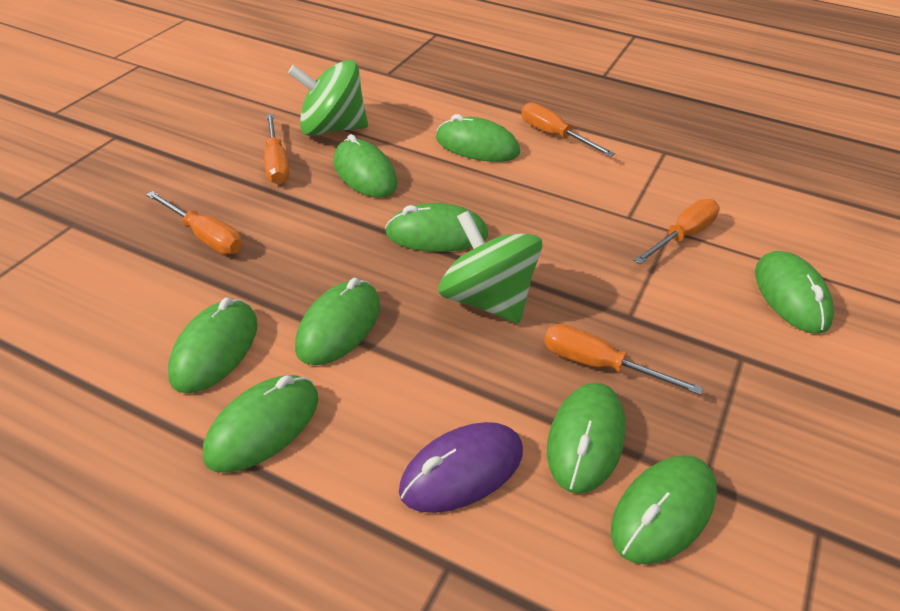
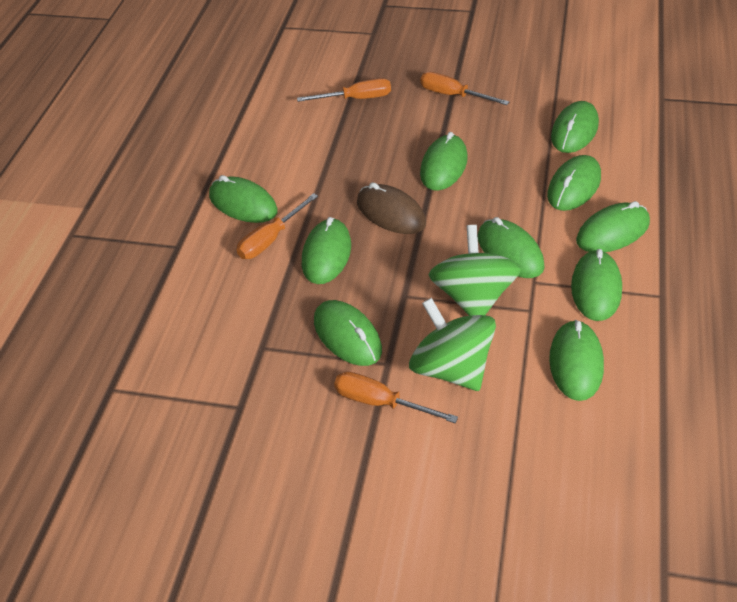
brown mouse: 0 -> 1
green mouse: 9 -> 10
orange screwdriver: 5 -> 4
purple mouse: 1 -> 0

